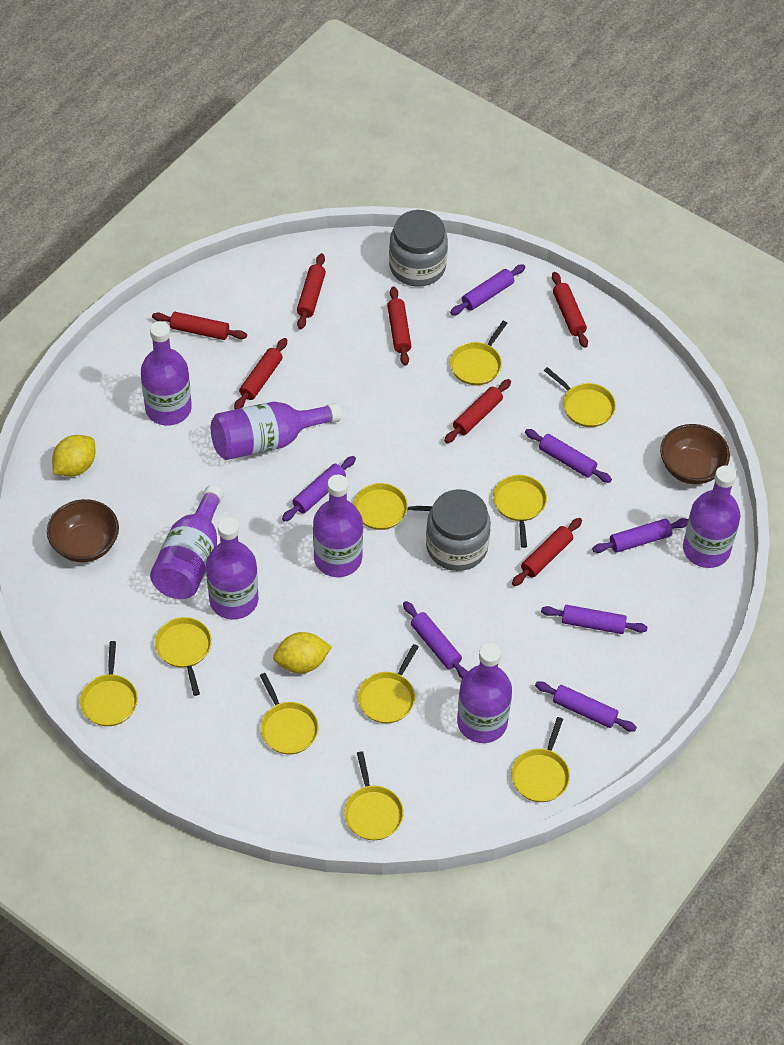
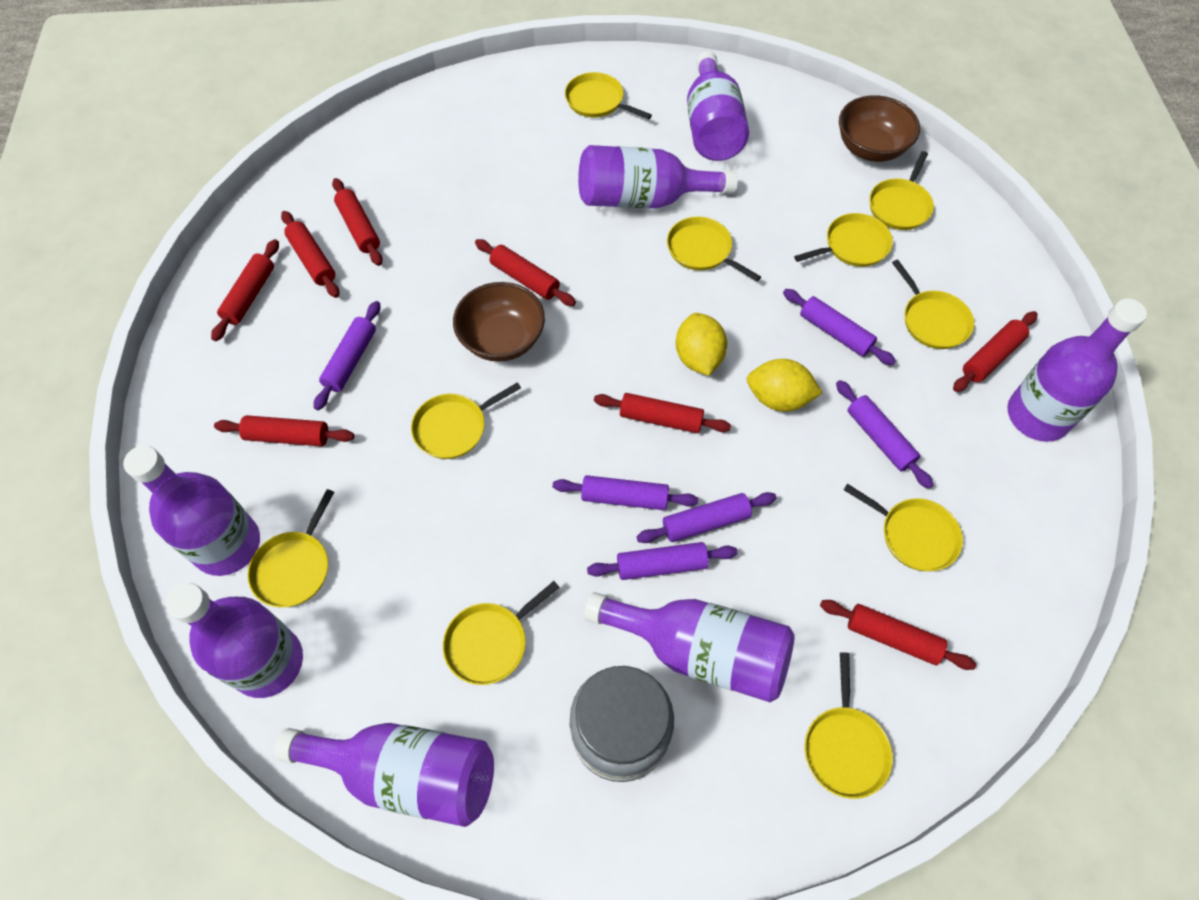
grey jar: 2 -> 1
purple rolling pin: 7 -> 6
red rolling pin: 7 -> 8

